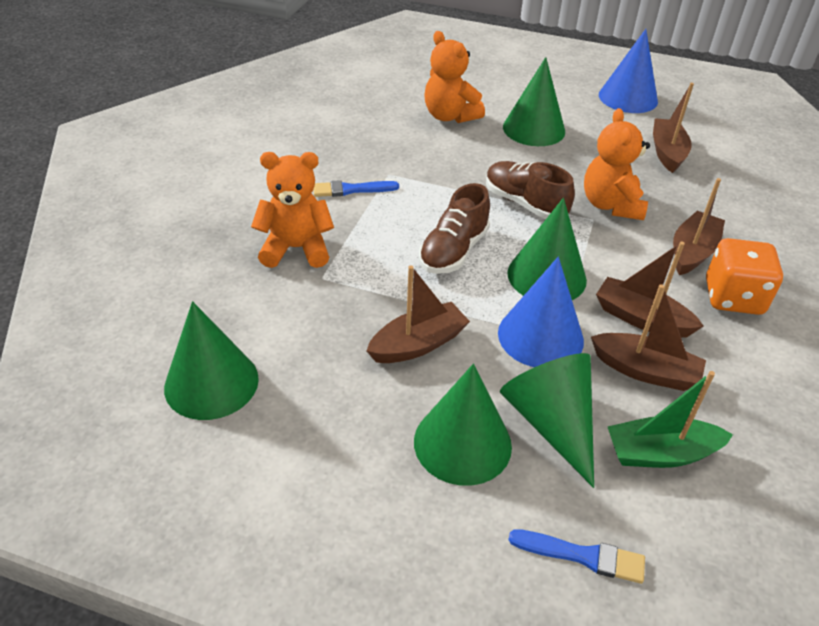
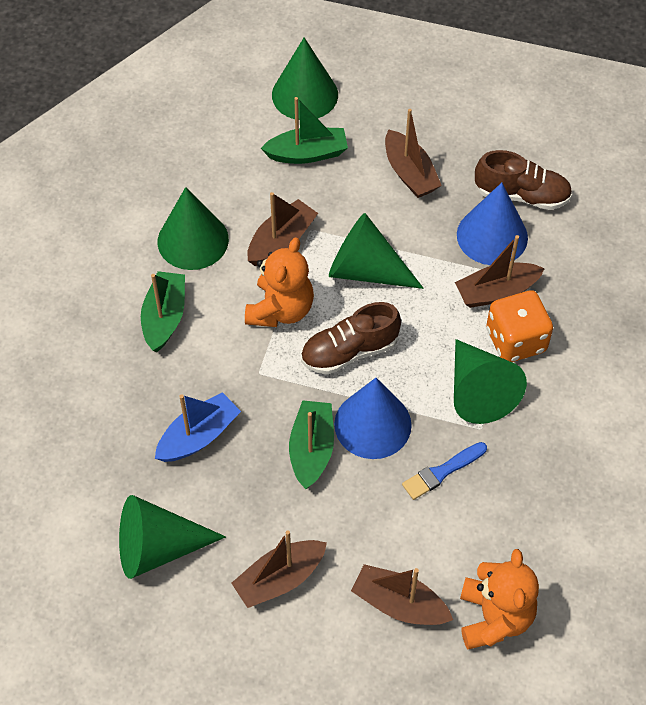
blue boat: 0 -> 1
blue brush: 2 -> 1
green boat: 1 -> 3
orange teddy bear: 3 -> 2

